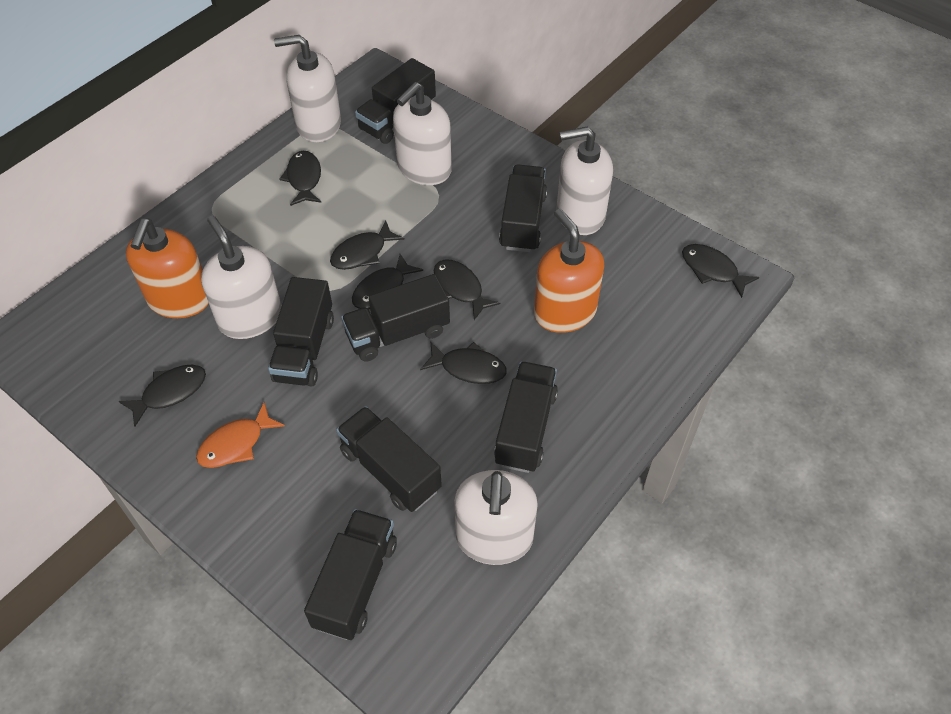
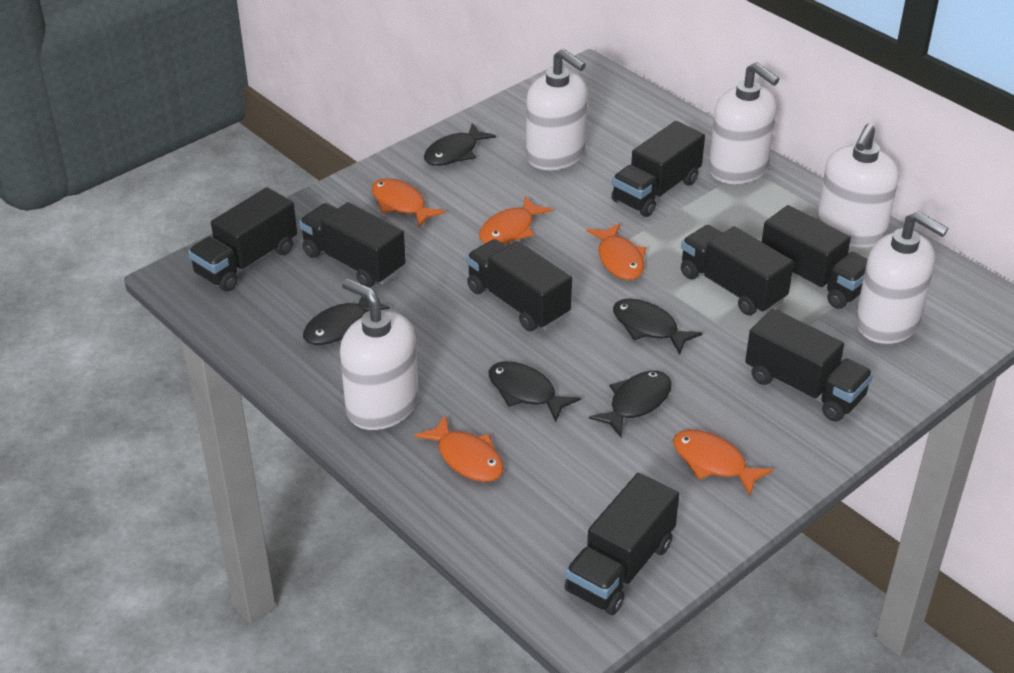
black fish: 7 -> 5
black truck: 7 -> 8
orange fish: 1 -> 5
orange soap dispenser: 2 -> 0

